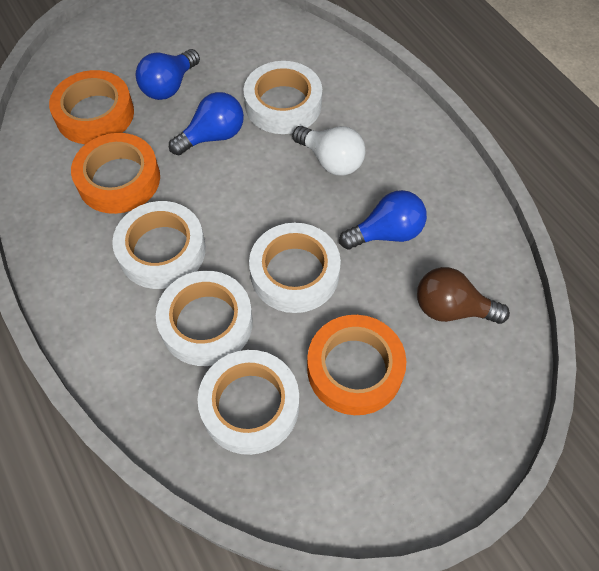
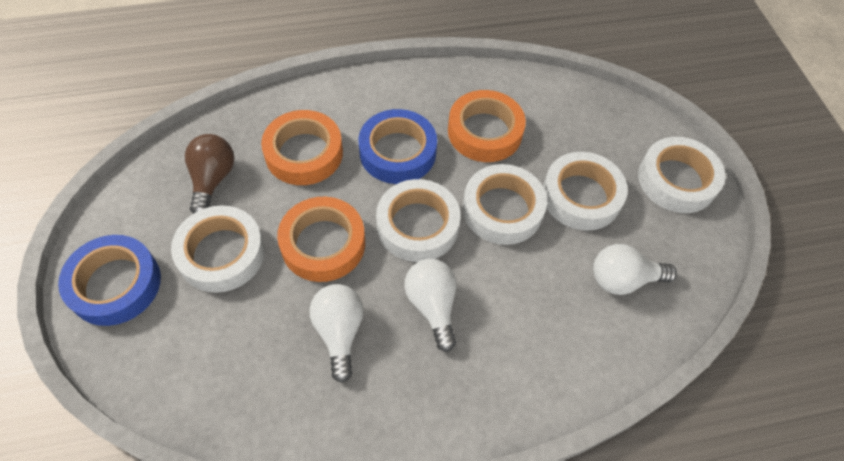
blue light bulb: 3 -> 0
blue tape: 0 -> 2
white light bulb: 1 -> 3

